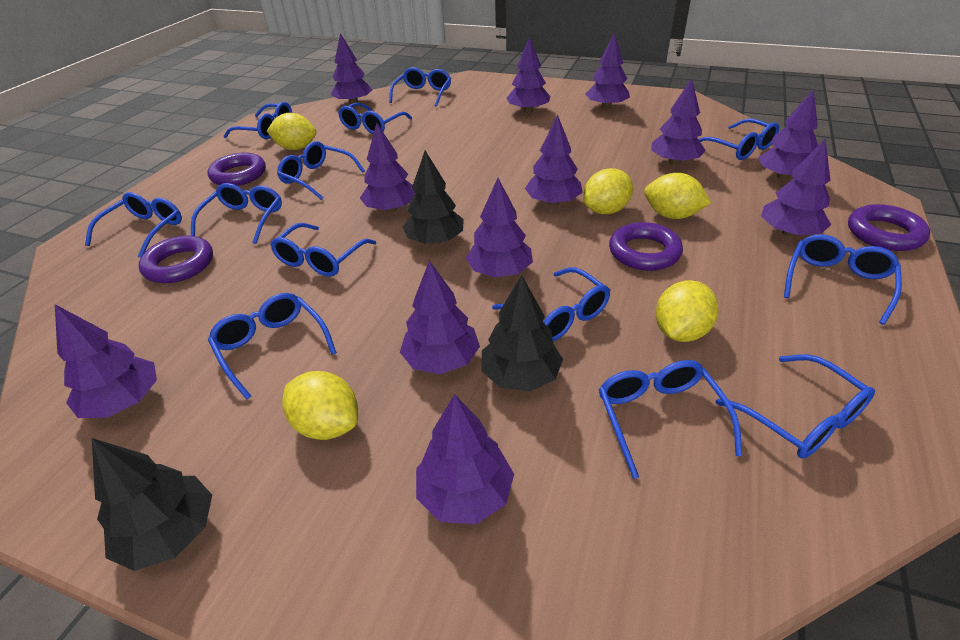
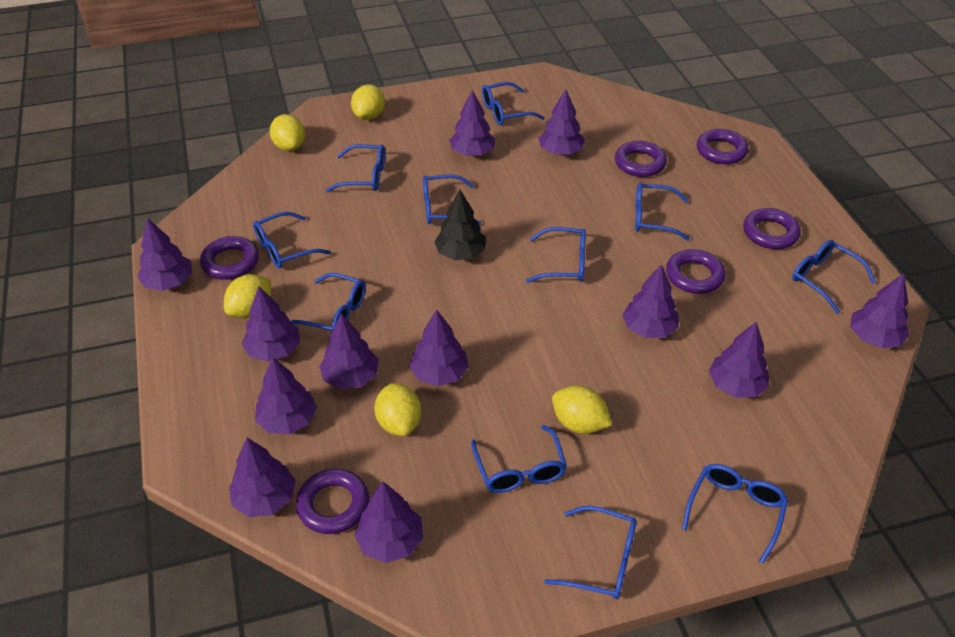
black tree: 3 -> 1
blue glasses: 13 -> 11
purple ring: 4 -> 6

